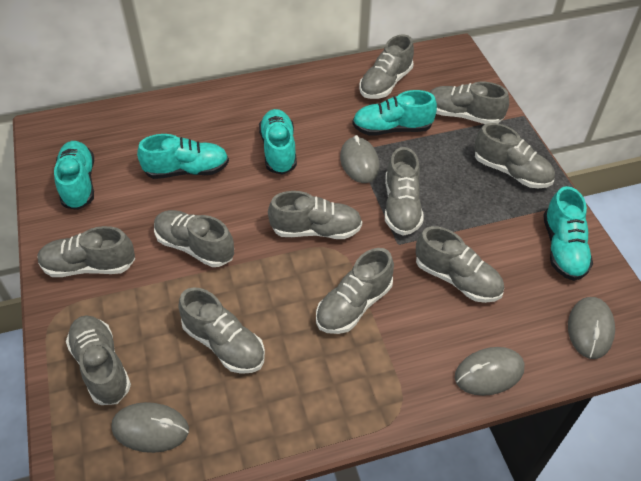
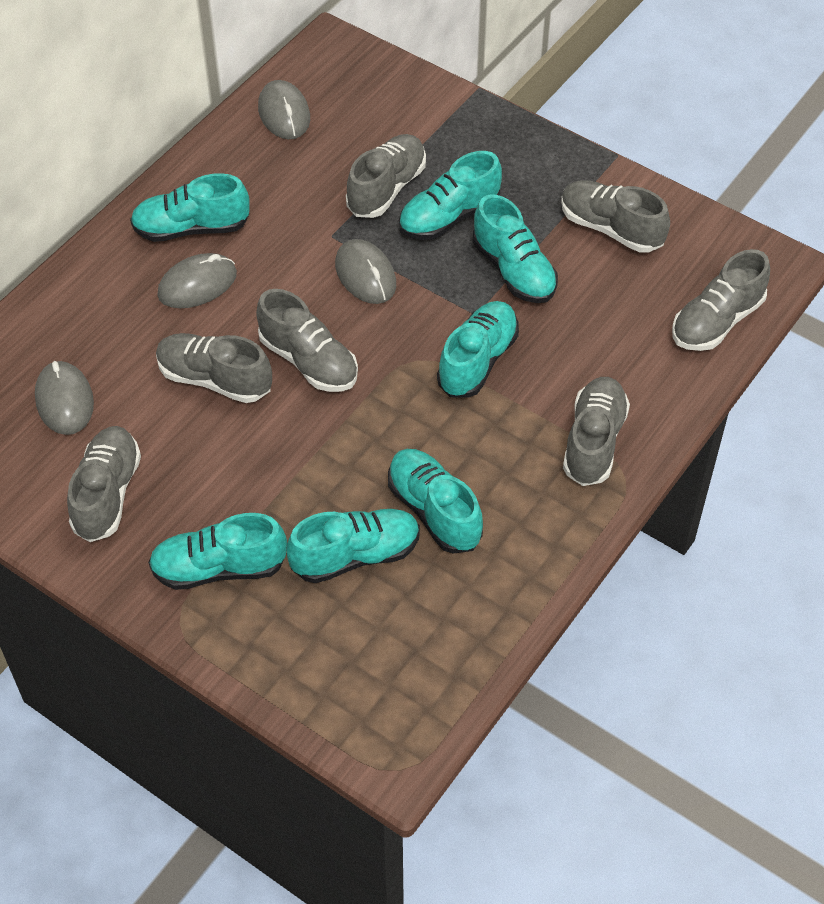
grey shoe: 11 -> 7
turquoise shoe: 5 -> 7

